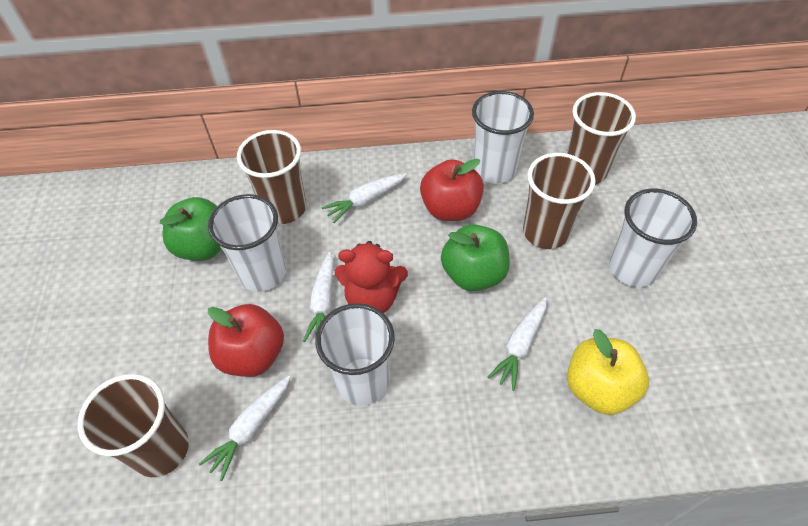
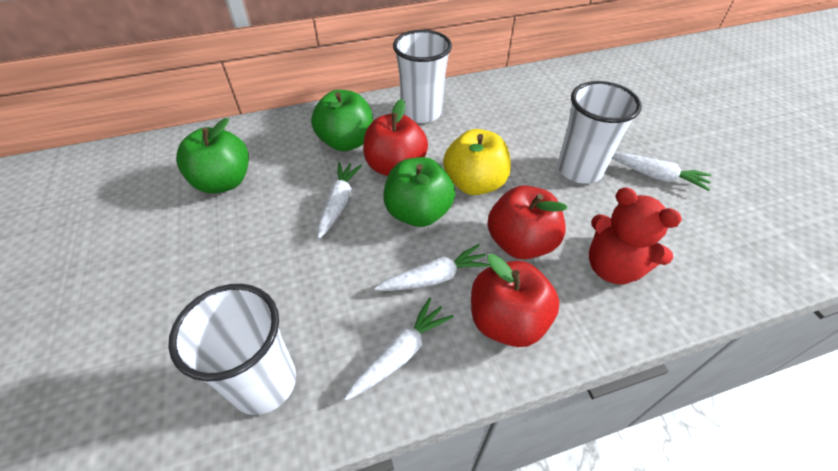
brown cup: 4 -> 0
green apple: 2 -> 3
red apple: 2 -> 3
white cup: 4 -> 3

